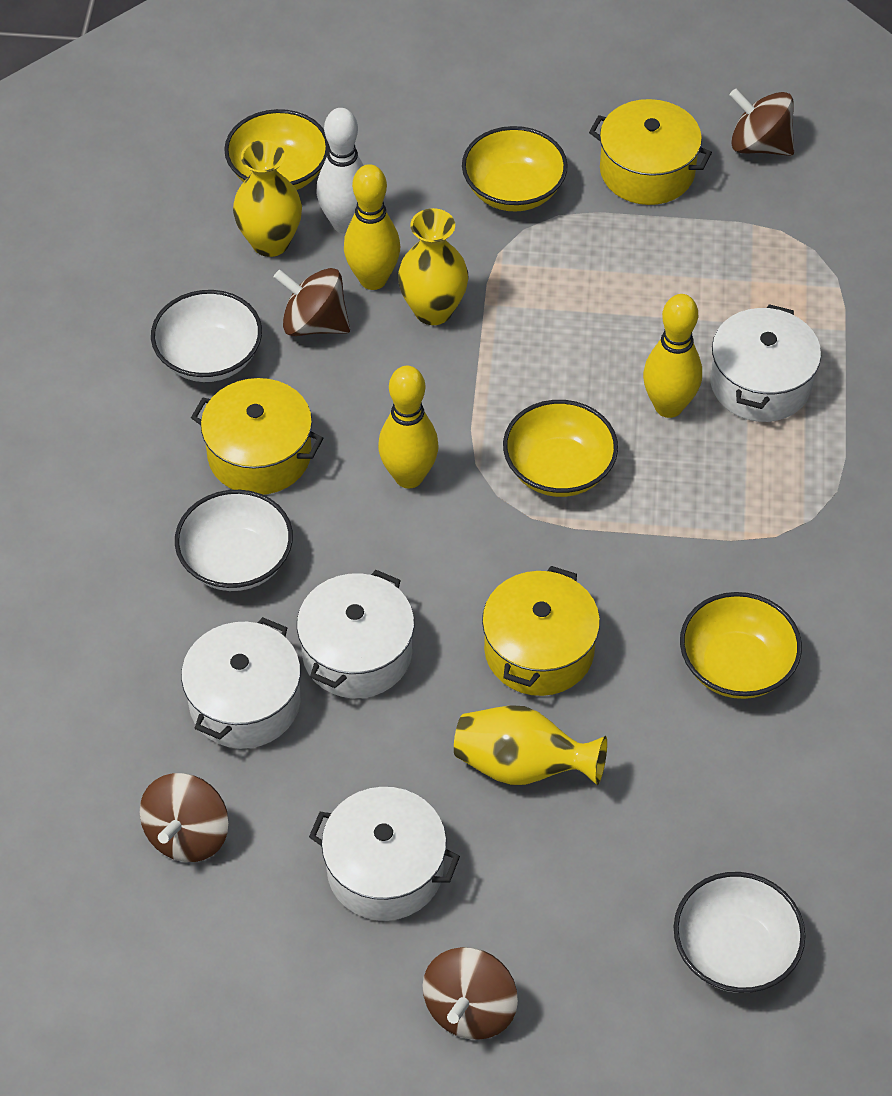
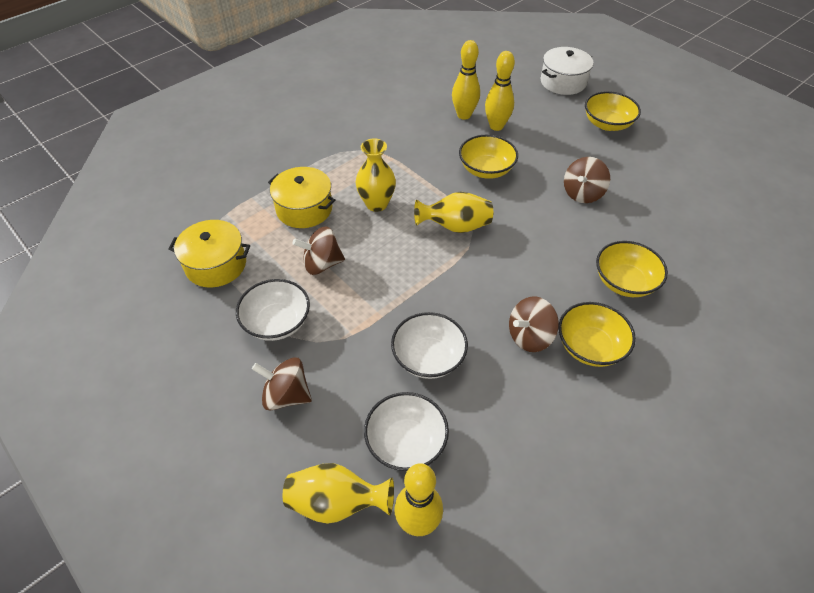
white bowling pin: 1 -> 0
white pot: 4 -> 1
yellow pot: 3 -> 2

